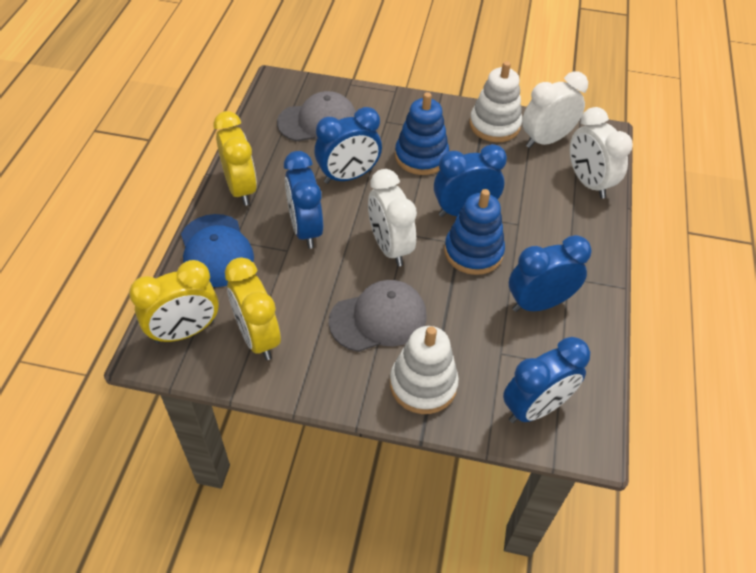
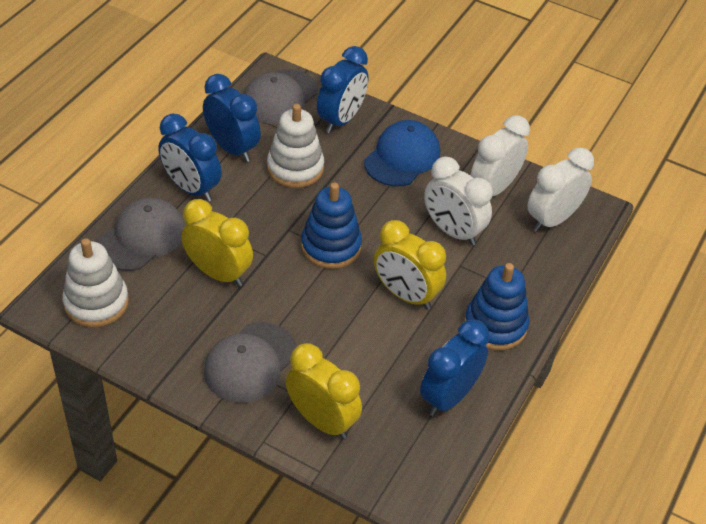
blue clock: 5 -> 4
grey cap: 2 -> 3

